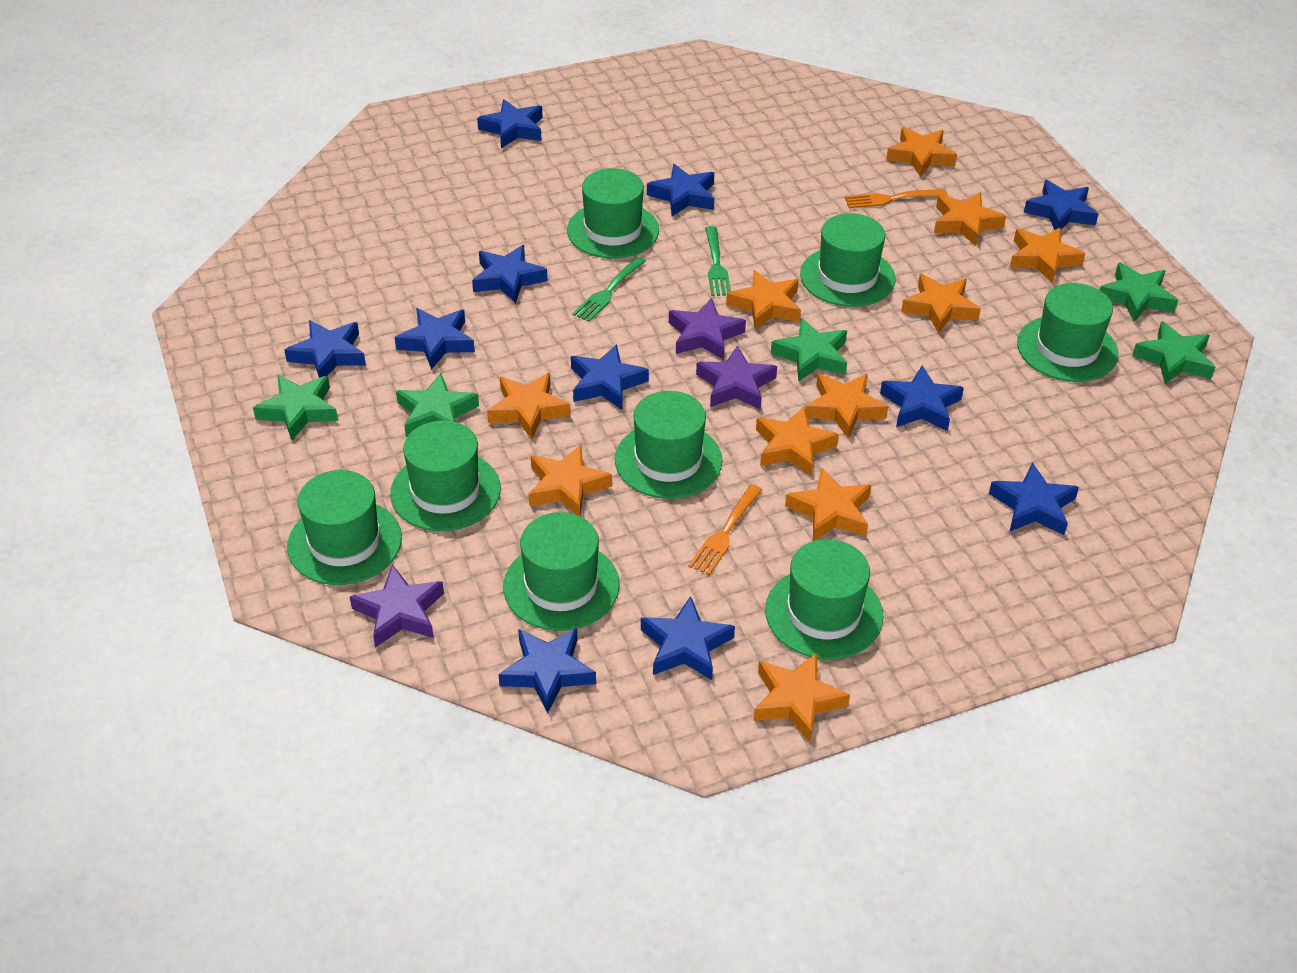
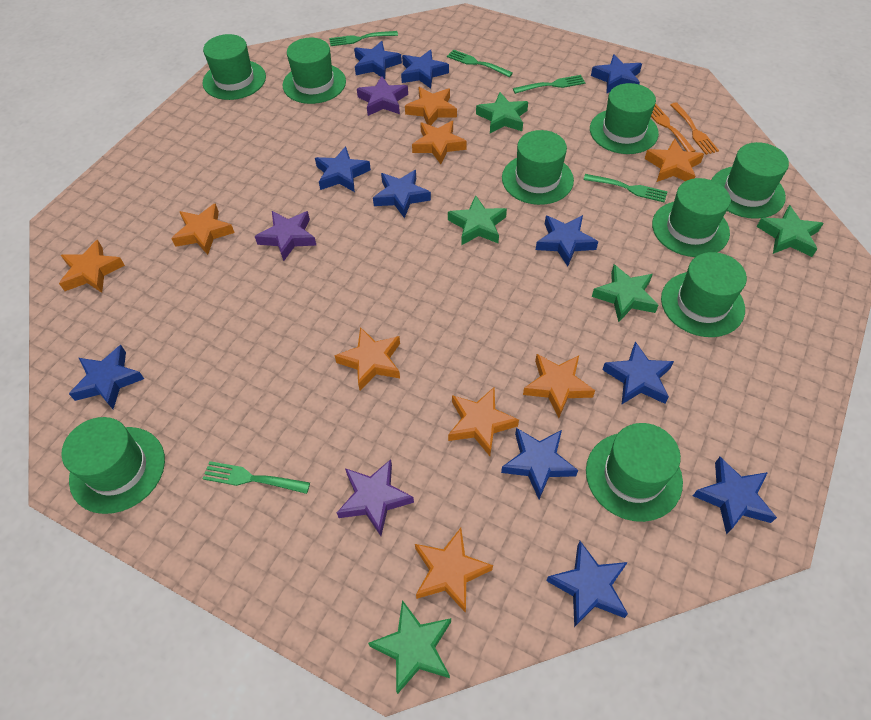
green fork: 2 -> 5
green hat: 8 -> 9
orange star: 11 -> 9

